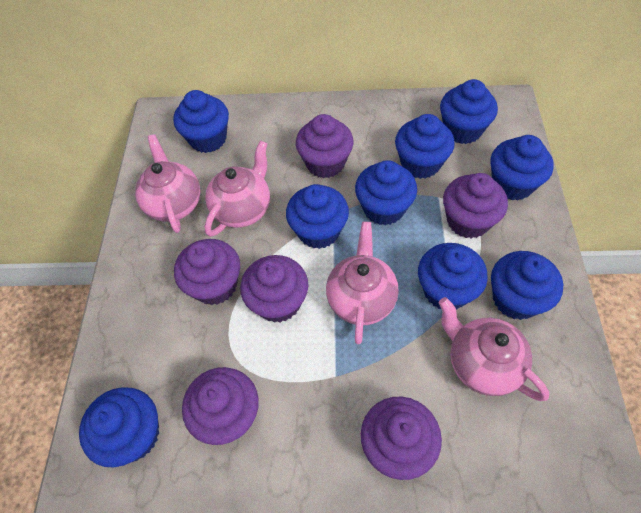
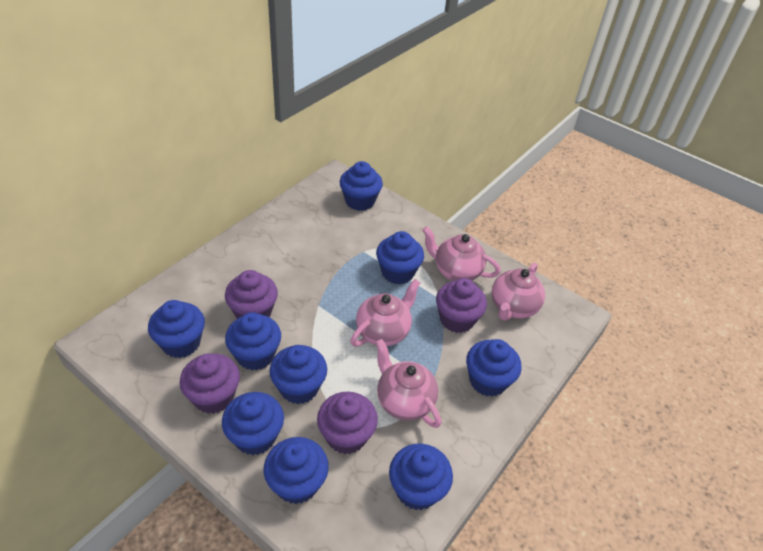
purple cupcake: 6 -> 4

